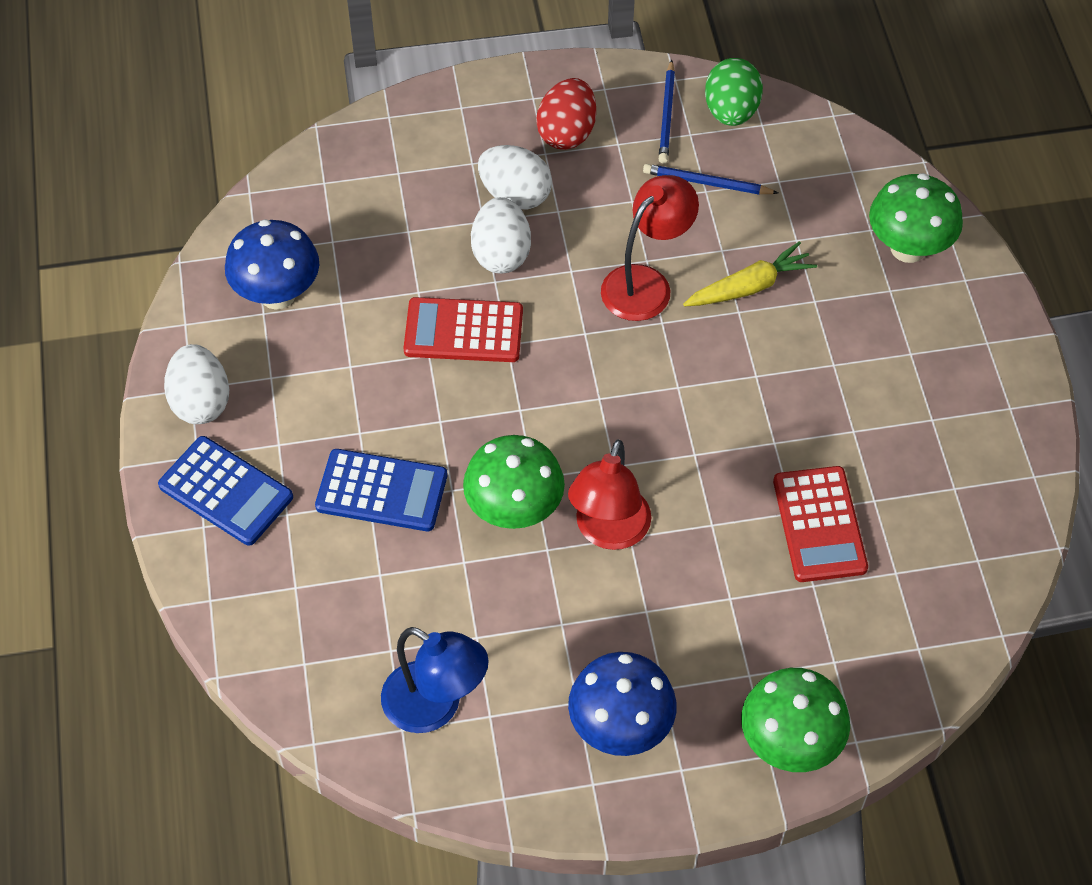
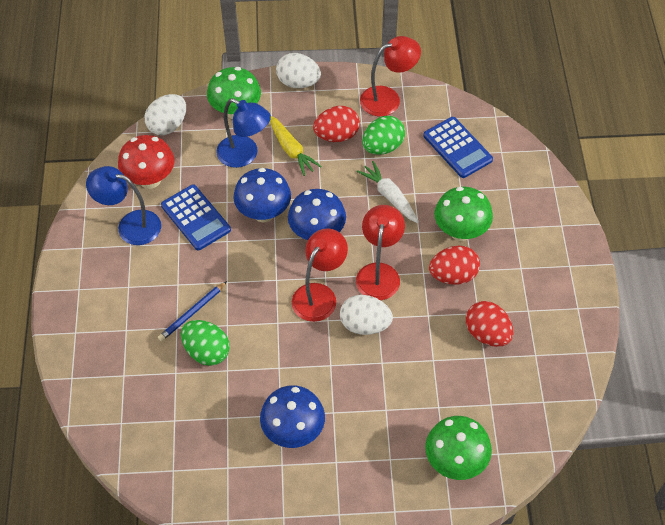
blue lamp: 1 -> 2
blue mushroom: 2 -> 3
blue pencil: 2 -> 1
green egg: 1 -> 2
red calculator: 2 -> 0
red egg: 1 -> 3
red lamp: 2 -> 3
red mushroom: 0 -> 1
white carrot: 0 -> 1

